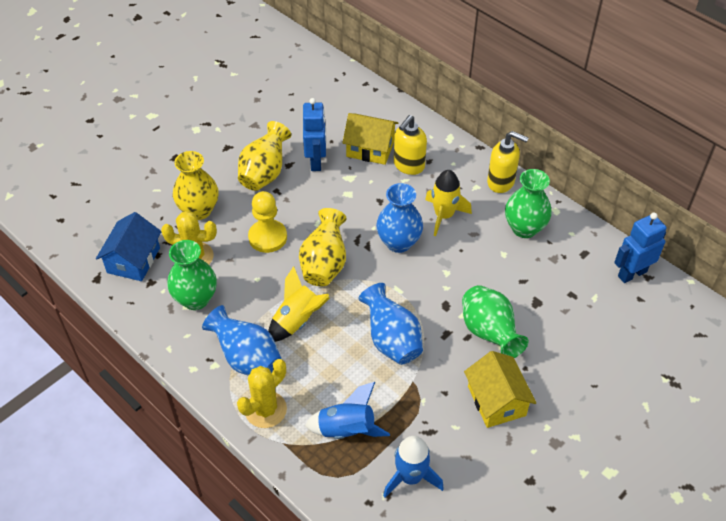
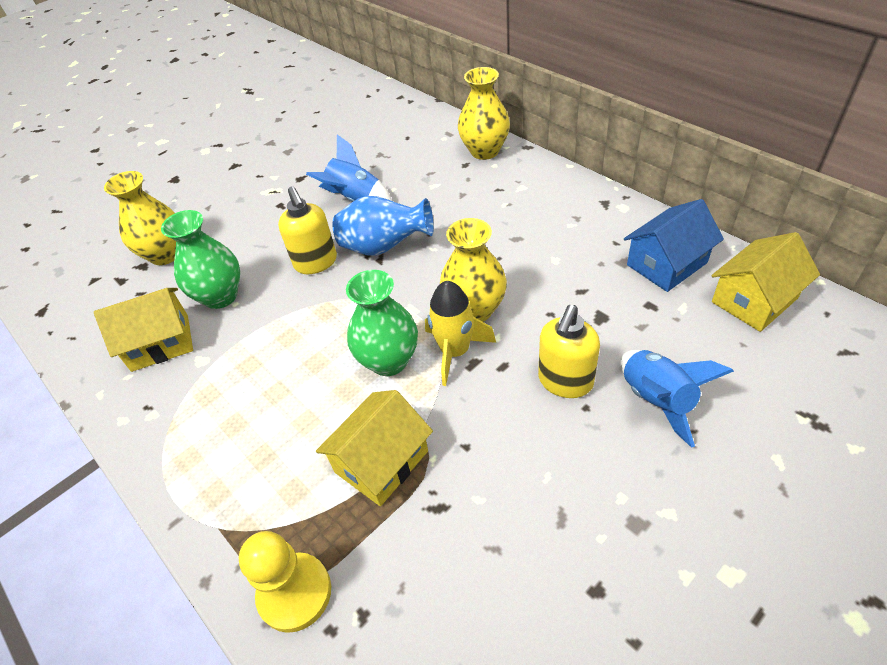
blue robot: 2 -> 0
blue vase: 3 -> 1
green vase: 3 -> 2
yellow cactus: 2 -> 0
yellow house: 2 -> 3
yellow rocket: 2 -> 1

